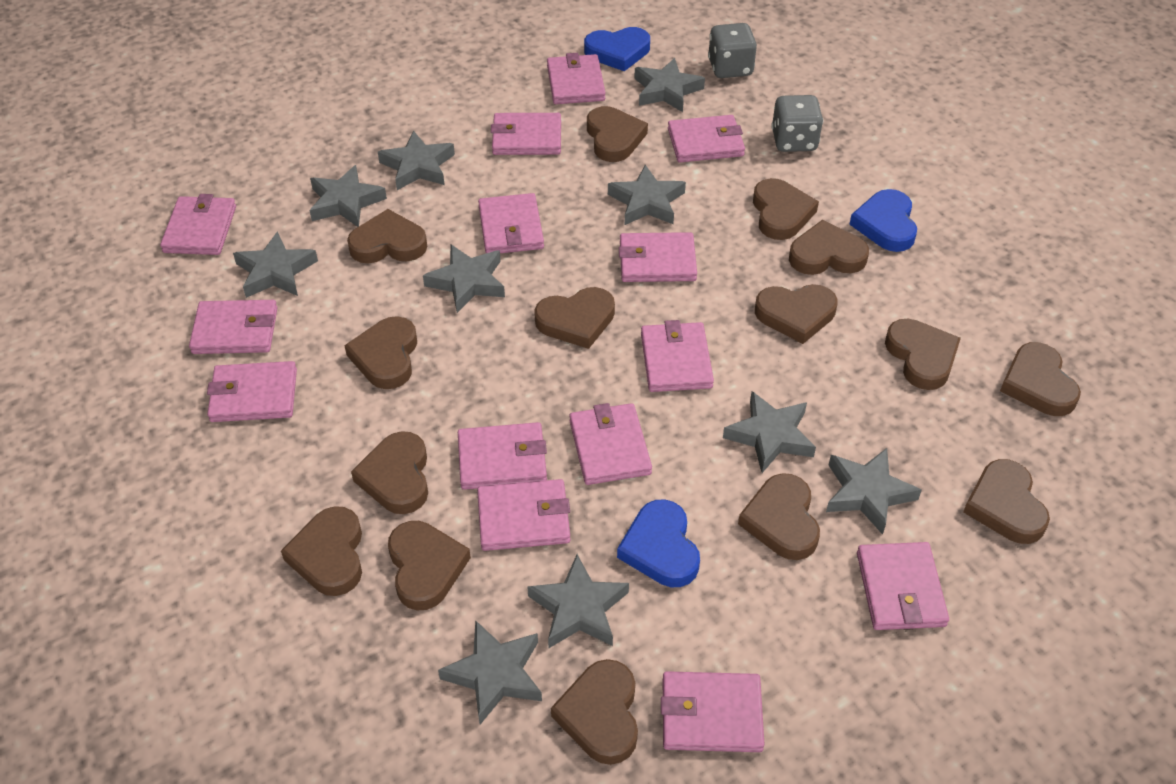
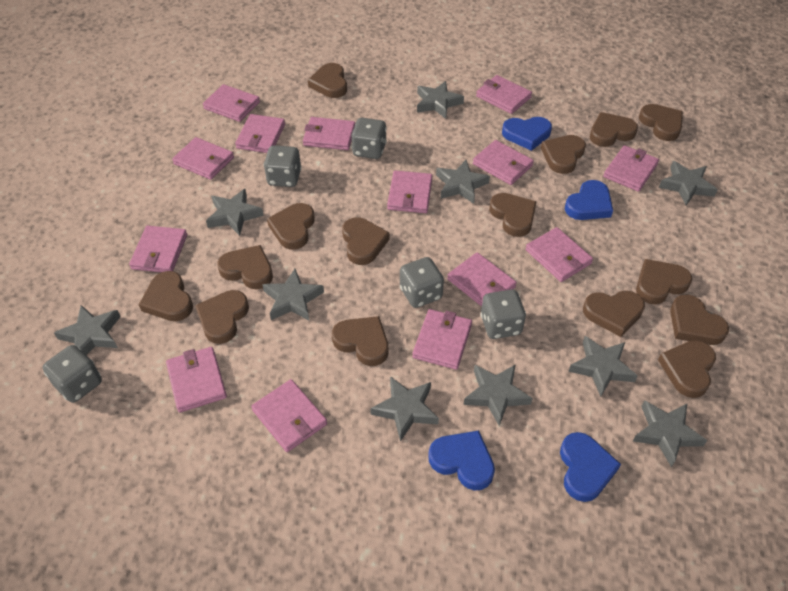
blue heart: 3 -> 4
grey dice: 2 -> 5

